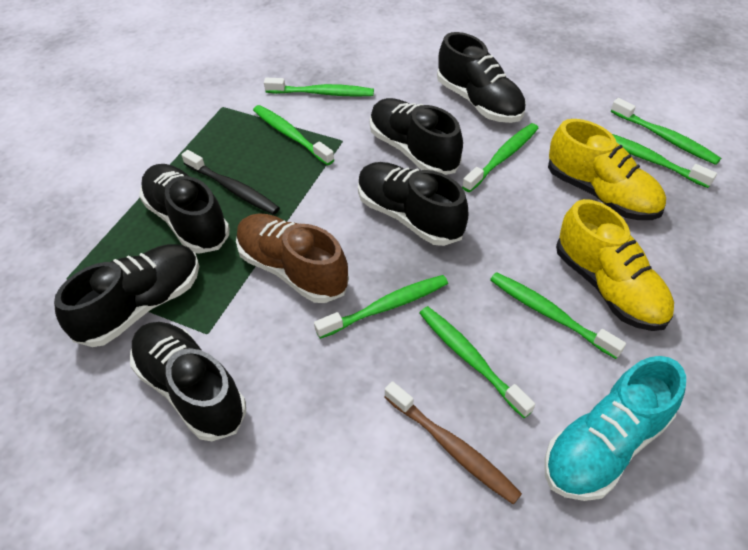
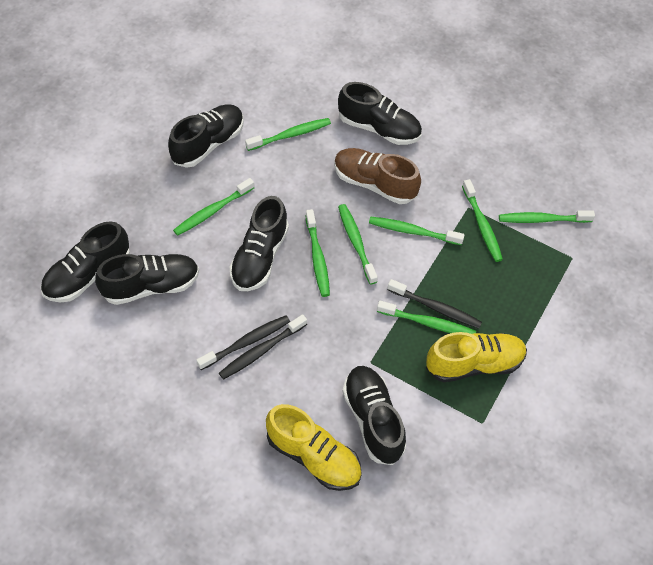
black toothbrush: 1 -> 3
brown toothbrush: 1 -> 0
turquoise shoe: 1 -> 0

